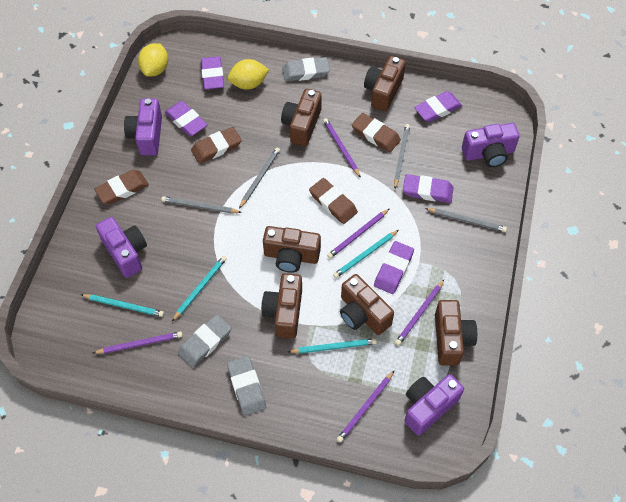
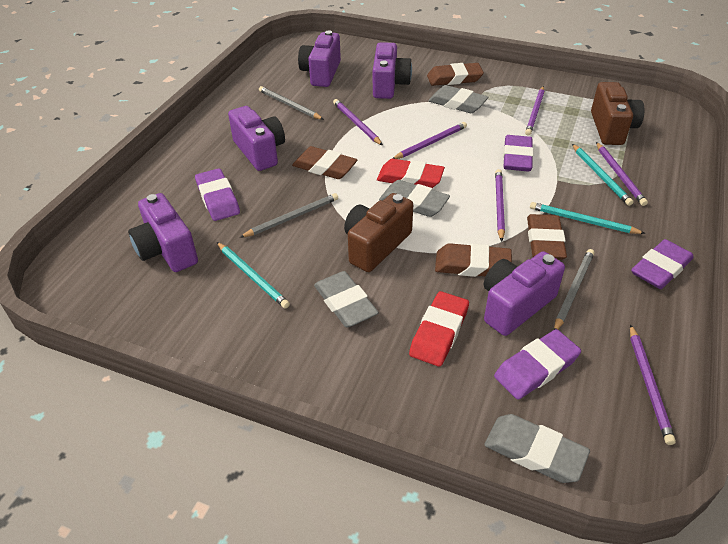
brown camera: 6 -> 2
grey eraser: 3 -> 4
grey pencil: 4 -> 3
purple camera: 4 -> 5
purple eraser: 5 -> 4
purple pencil: 5 -> 6
red eraser: 0 -> 2
turquoise pencil: 4 -> 3
yellow lemon: 2 -> 0

